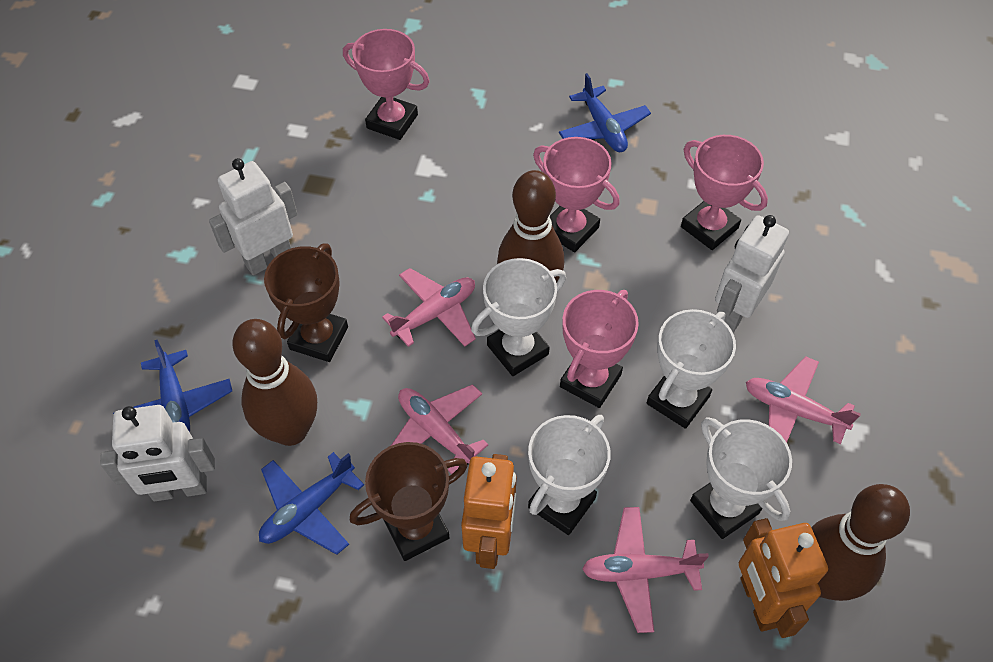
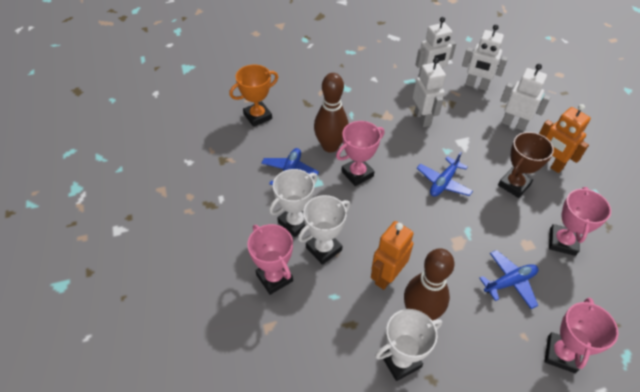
brown bowling pin: 3 -> 2
brown trophy: 2 -> 1
orange trophy: 0 -> 1
pink plane: 4 -> 0
white robot: 3 -> 4
white trophy: 4 -> 3

